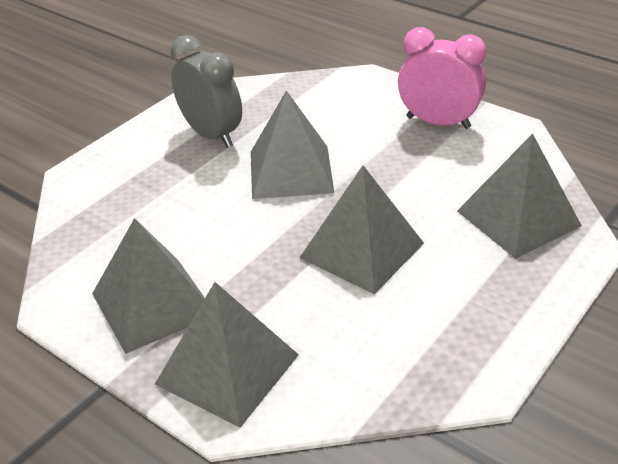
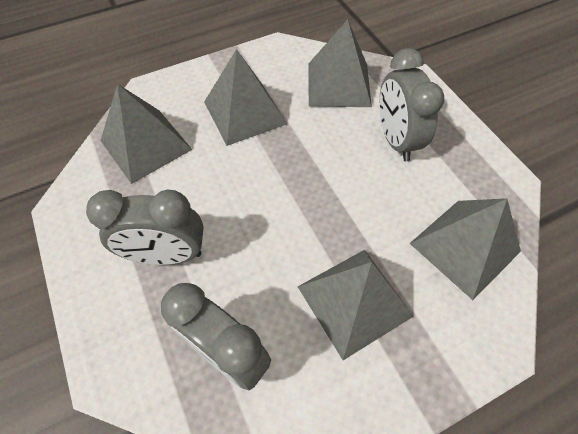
grey clock: 1 -> 3
pink clock: 1 -> 0

